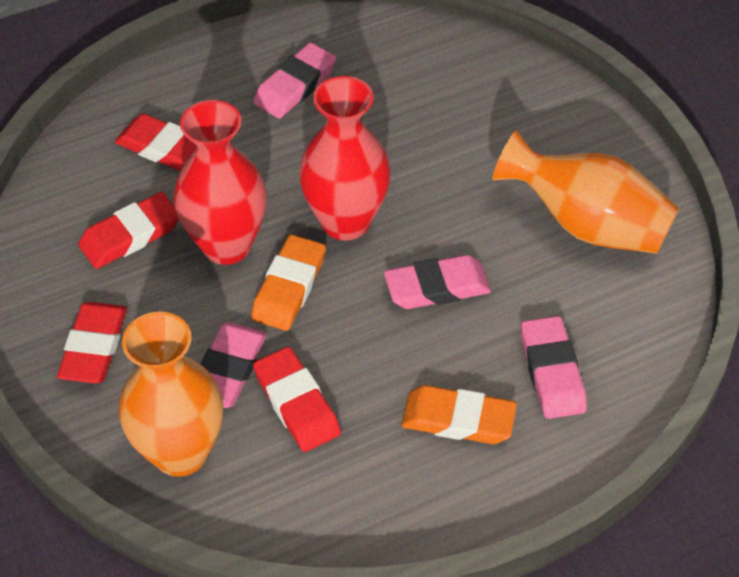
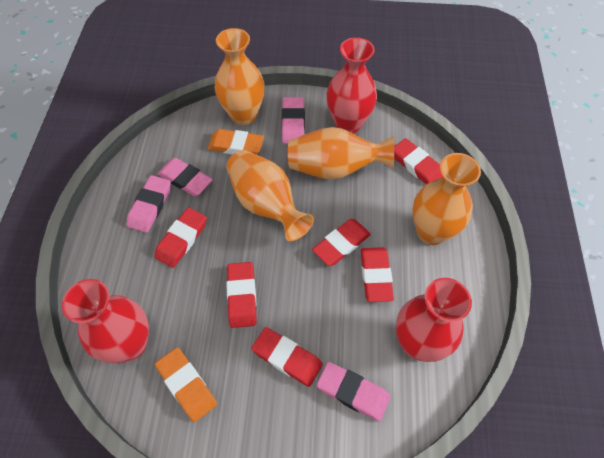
orange vase: 2 -> 4
red eraser: 4 -> 6
red vase: 2 -> 3

